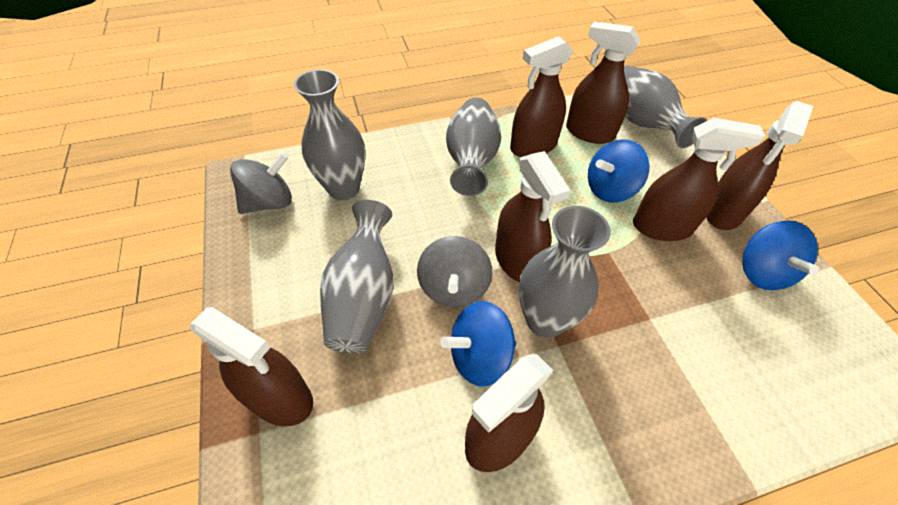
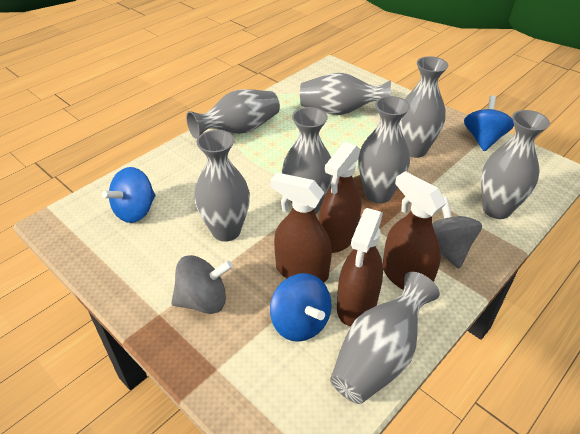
brown spray bottle: 7 -> 4
grey vase: 5 -> 8

